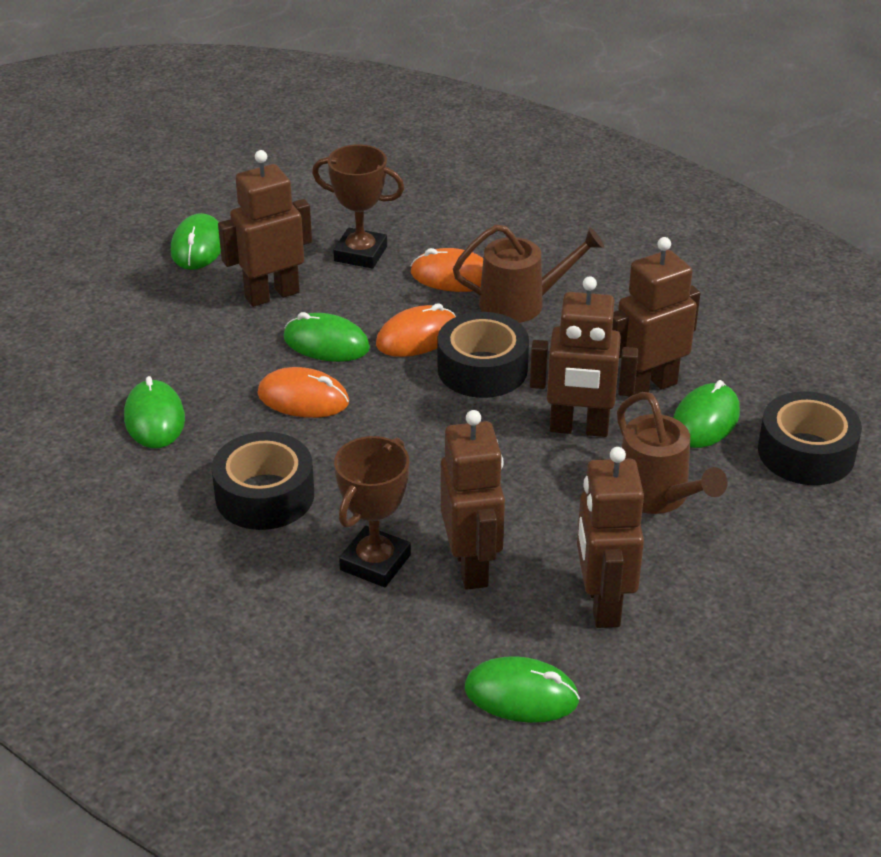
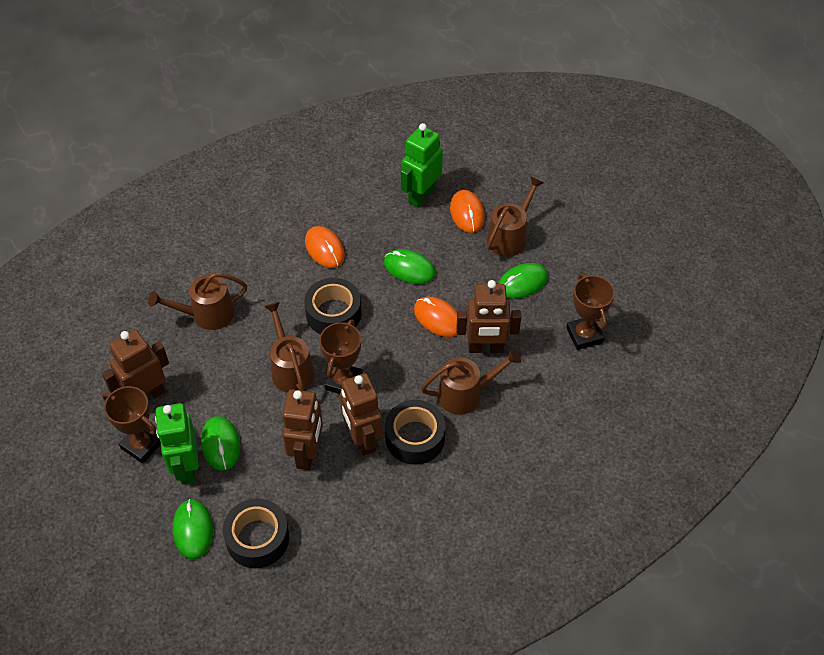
brown robot: 5 -> 4
brown trophy: 2 -> 3
brown watering can: 2 -> 4
green mouse: 5 -> 4
green robot: 0 -> 2

